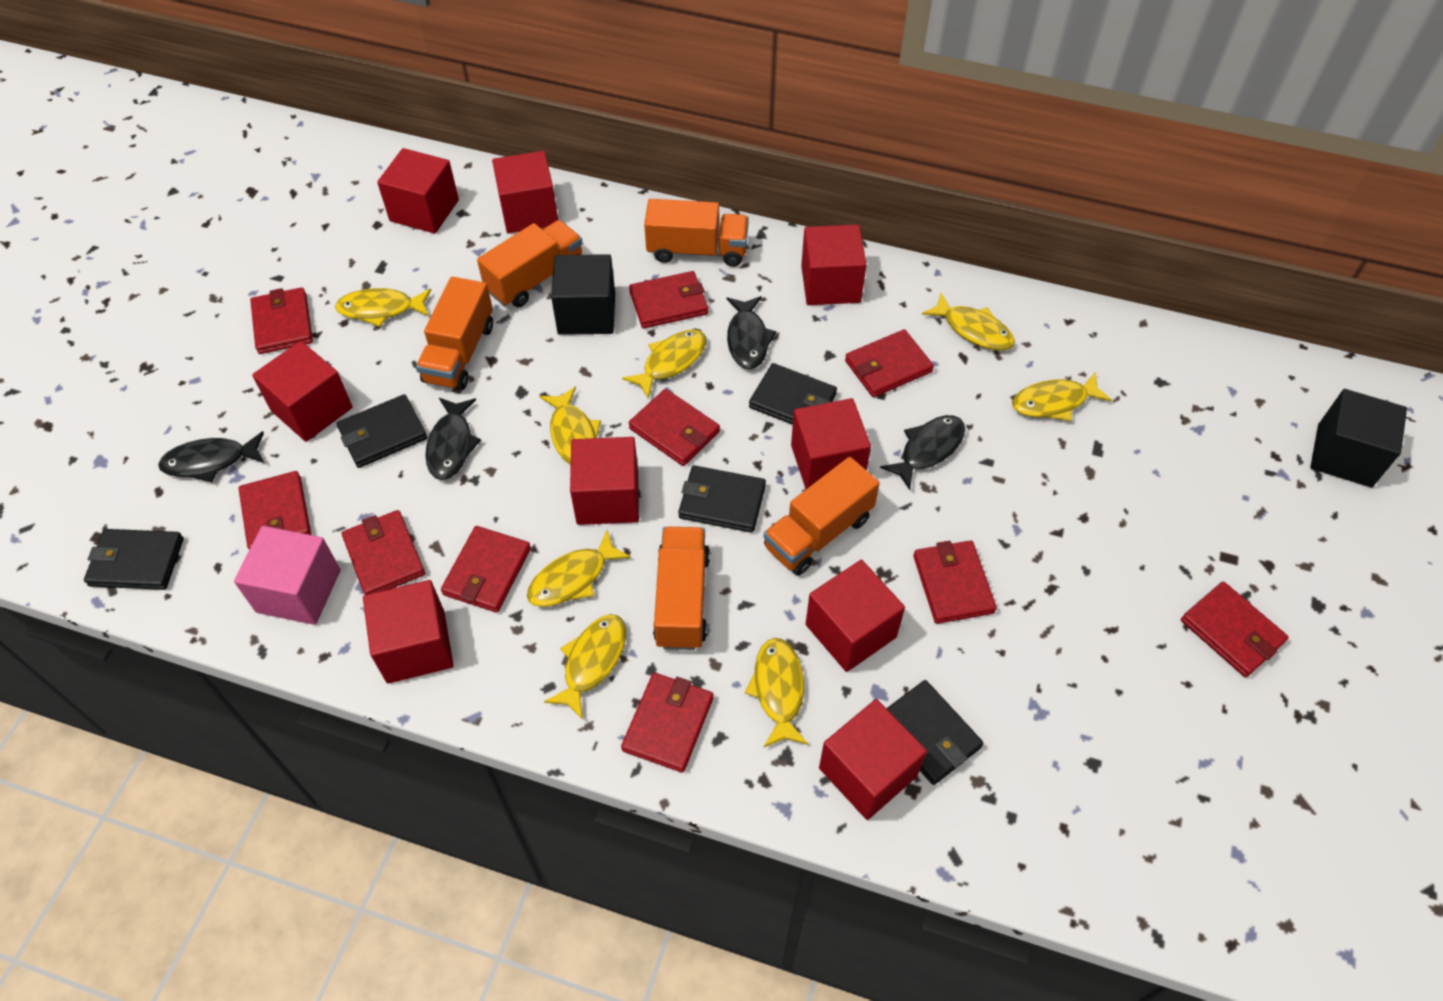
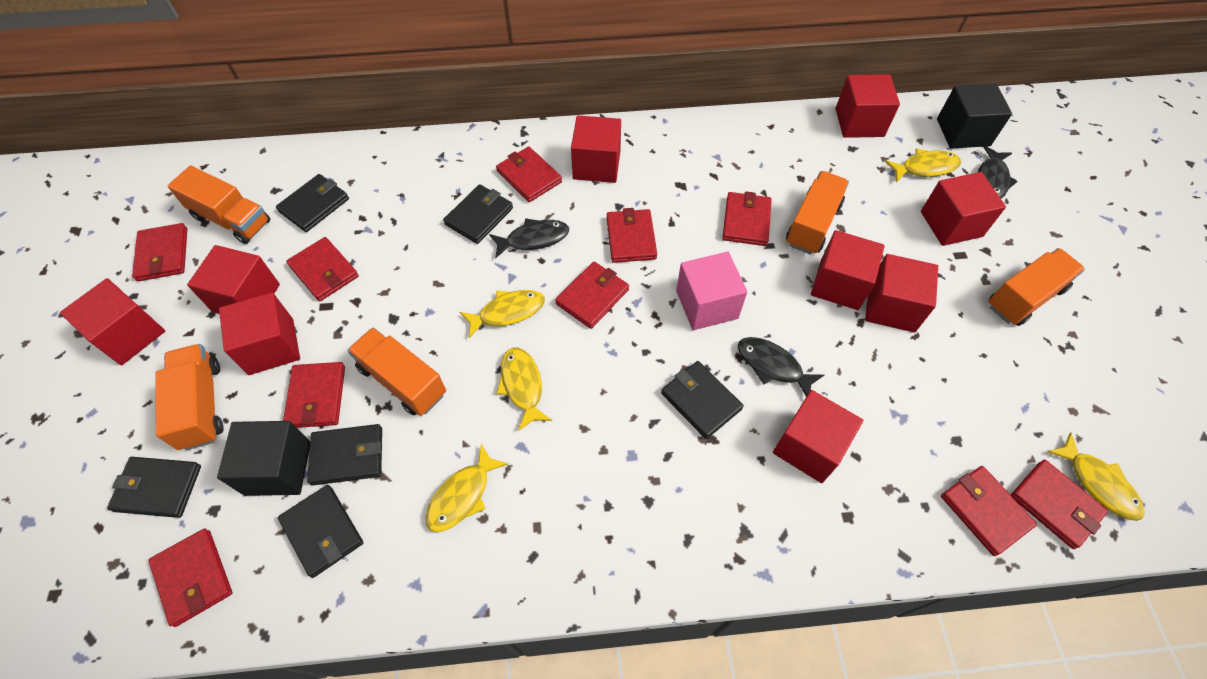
black fish: 4 -> 3
black wallet: 5 -> 6
yellow fish: 8 -> 5

